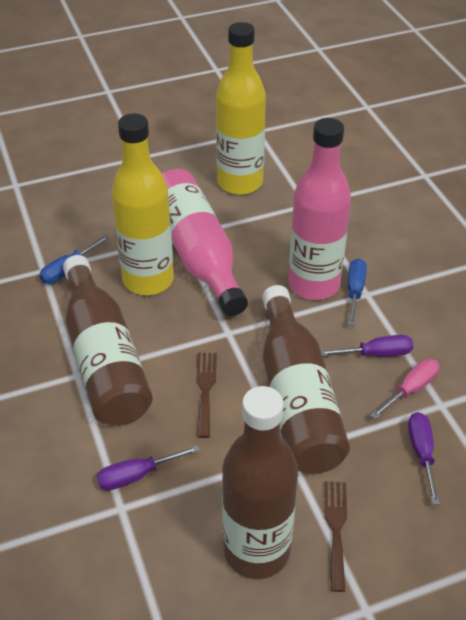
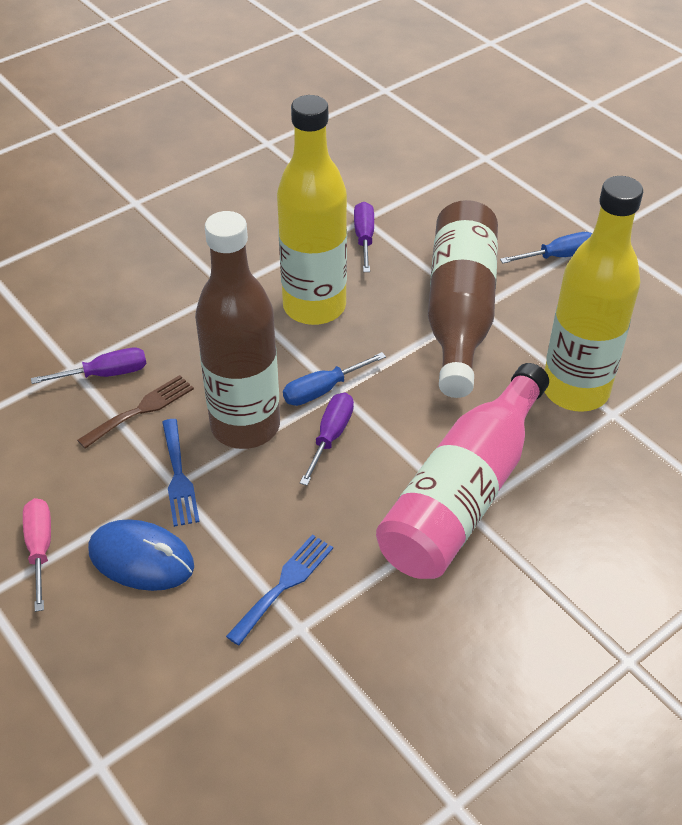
blue fork: 0 -> 2
blue mouse: 0 -> 1
brown bottle: 3 -> 2
brown fork: 2 -> 1
pink bottle: 2 -> 1

